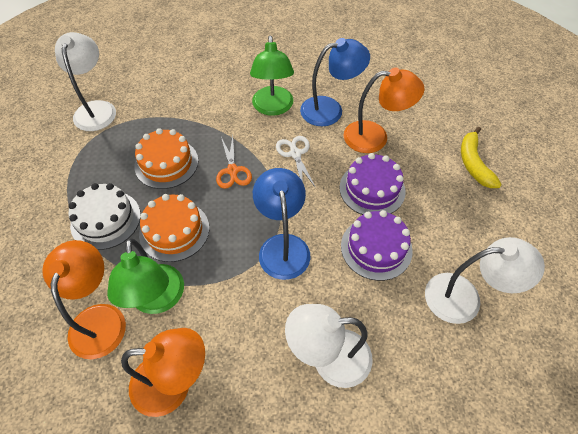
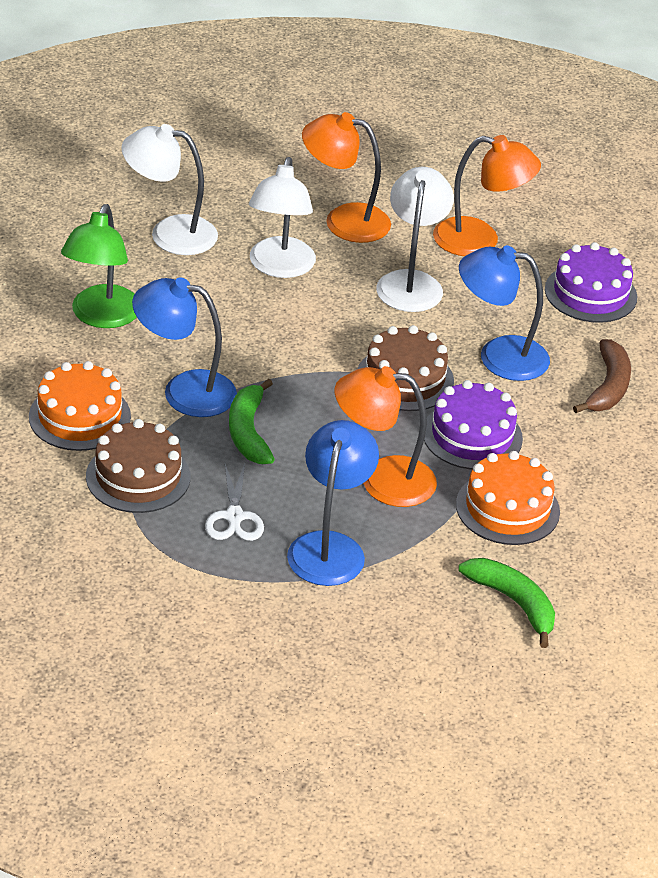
blue lamp: 2 -> 3
brown banana: 0 -> 1
brown cake: 0 -> 2
green banana: 0 -> 2
green lamp: 2 -> 1
orange scissors: 1 -> 0
white cake: 1 -> 0
yellow banana: 1 -> 0

